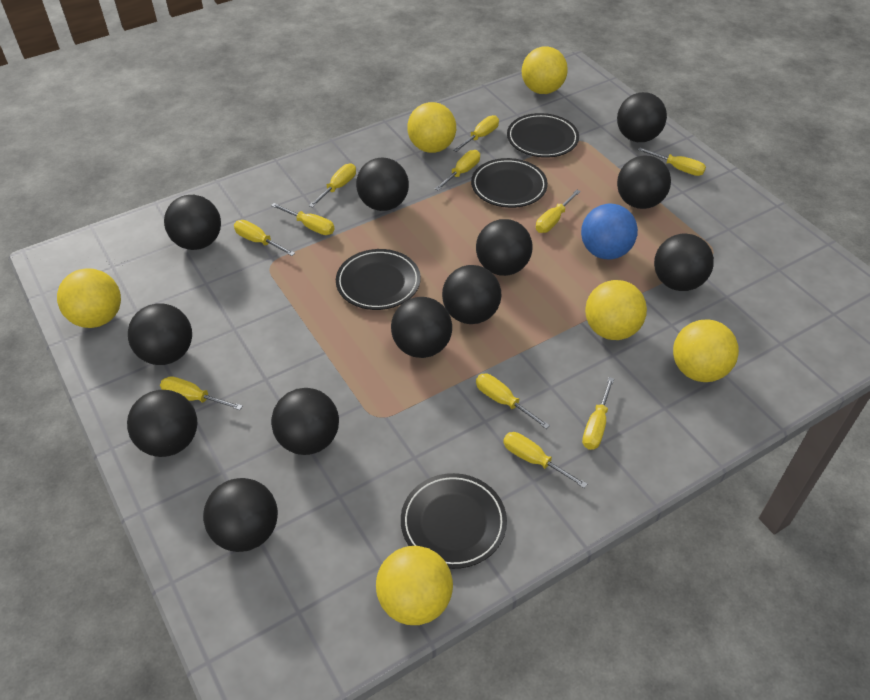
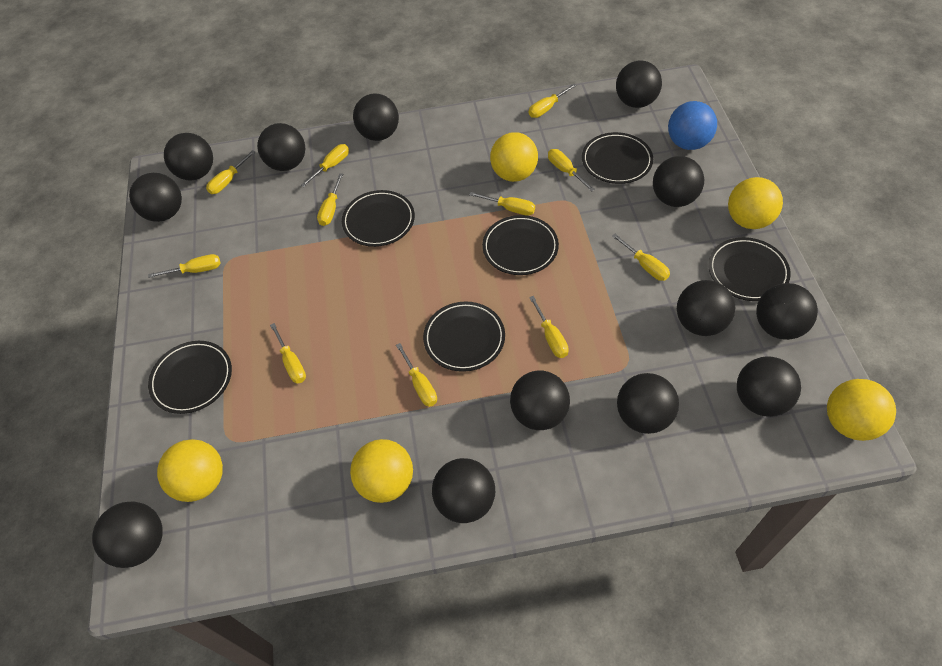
black ball: 12 -> 13
black plate: 4 -> 6
yellow ball: 6 -> 5

